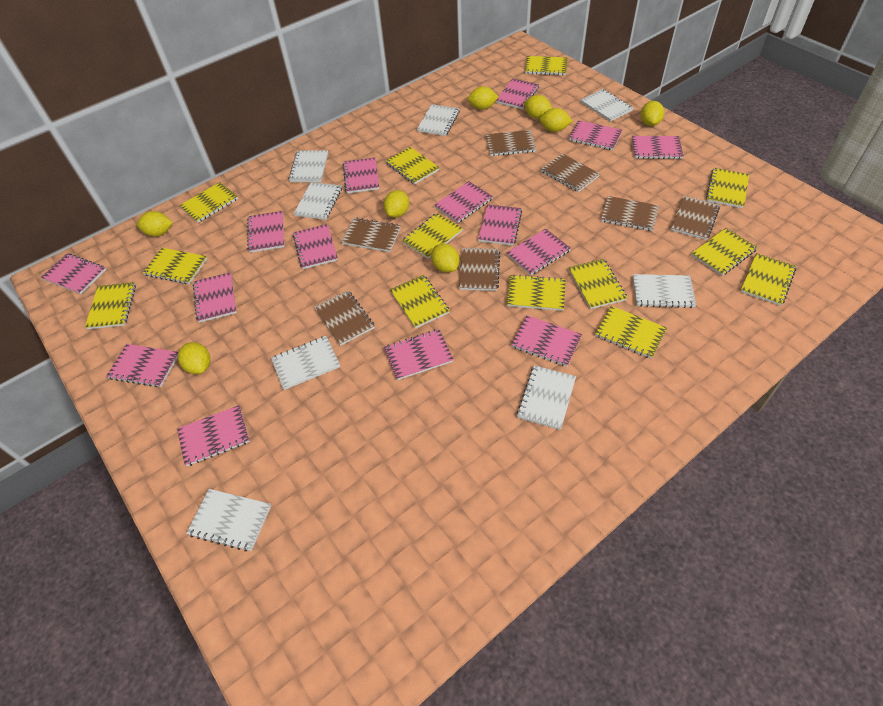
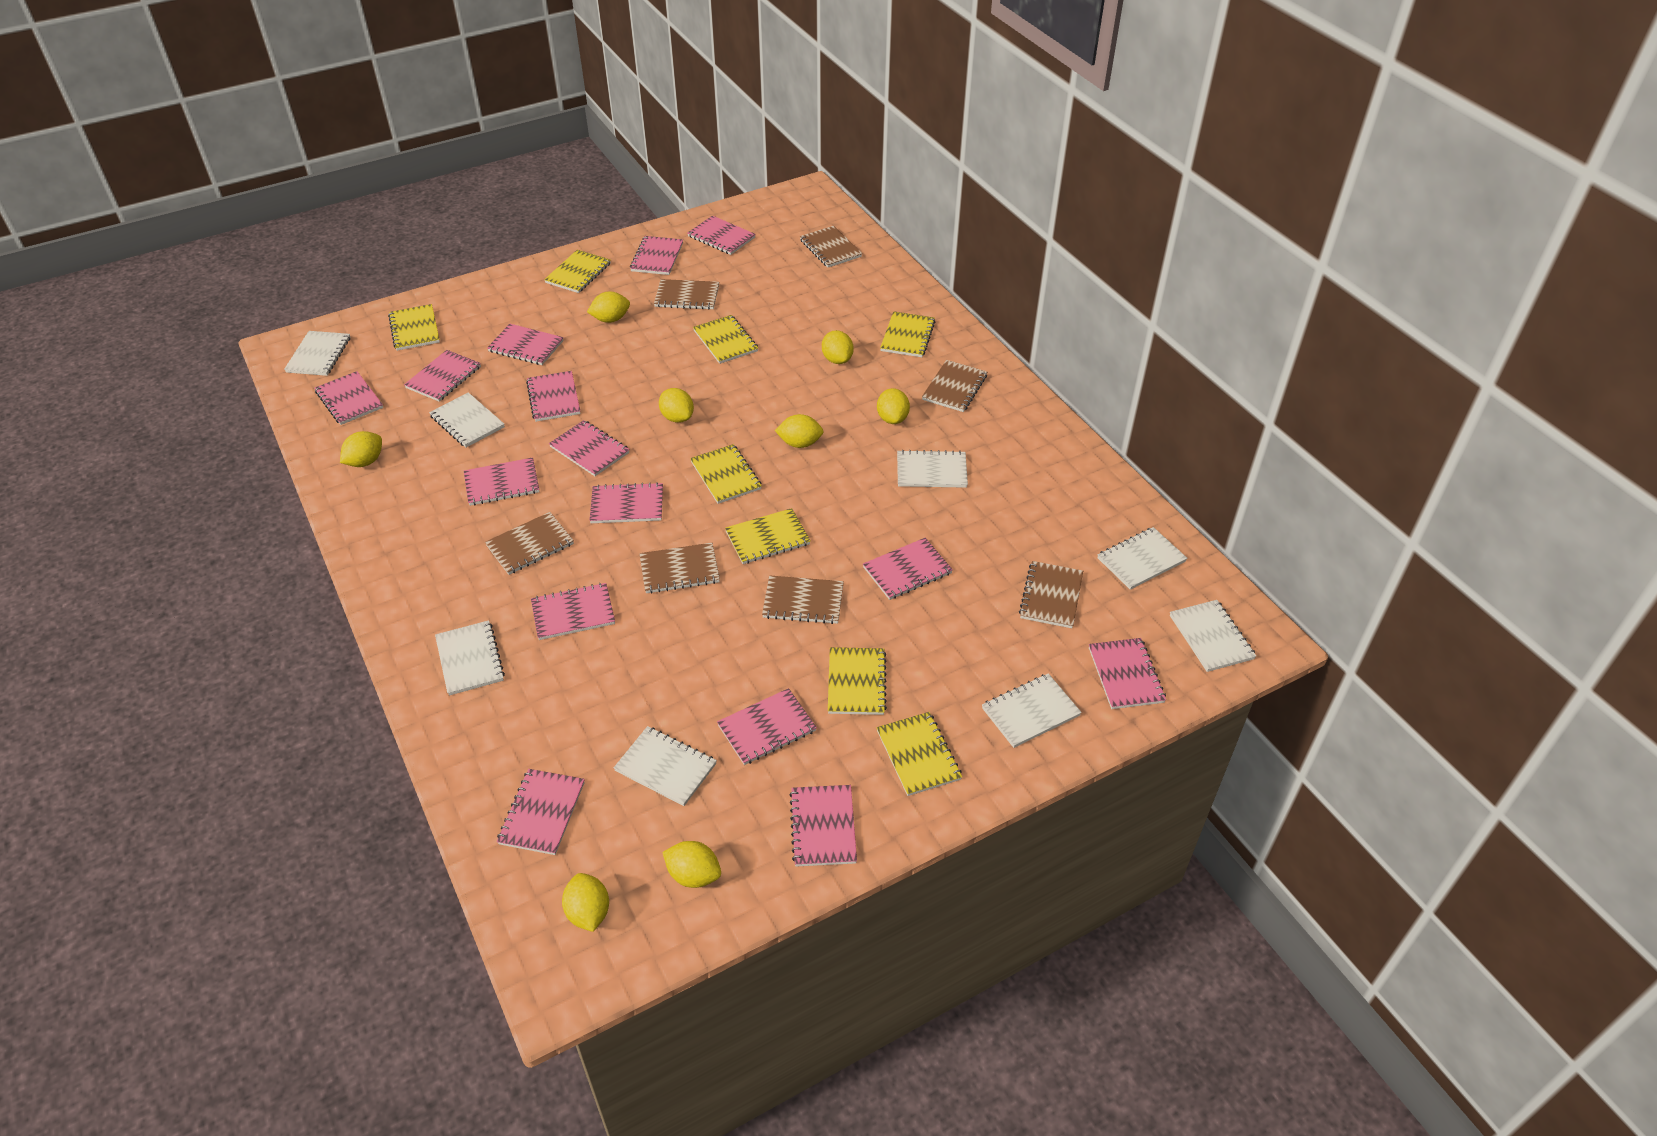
yellow notebook: 13 -> 8

